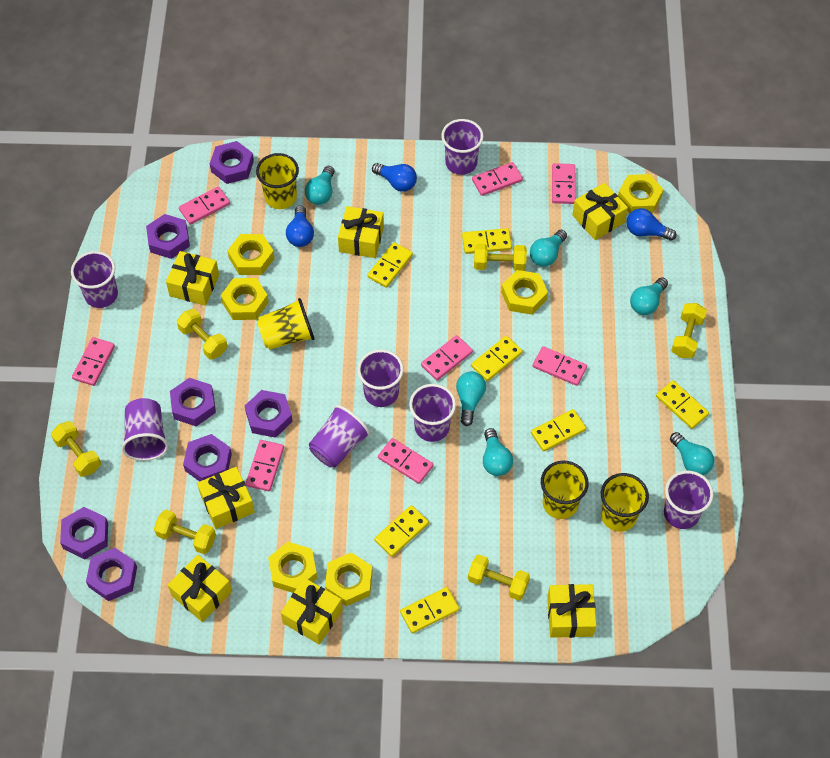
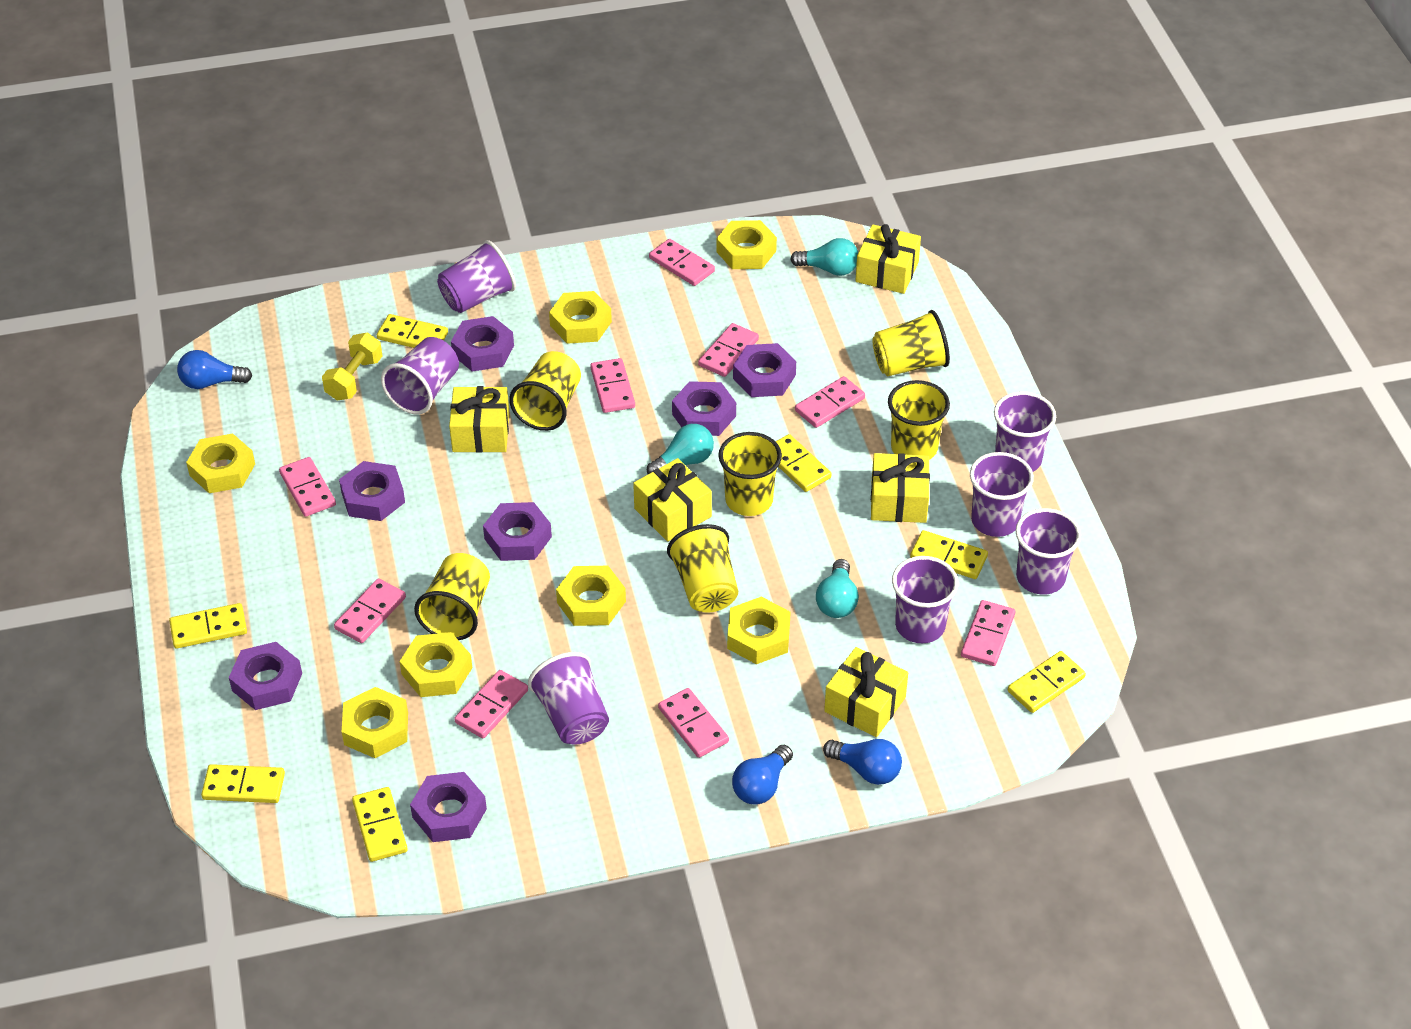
pink domino: 8 -> 9
turquoise light bulb: 6 -> 3
yellow cup: 4 -> 6
yellow dumbbell: 6 -> 1
yellow gift: 7 -> 5
yellow nut: 6 -> 7

